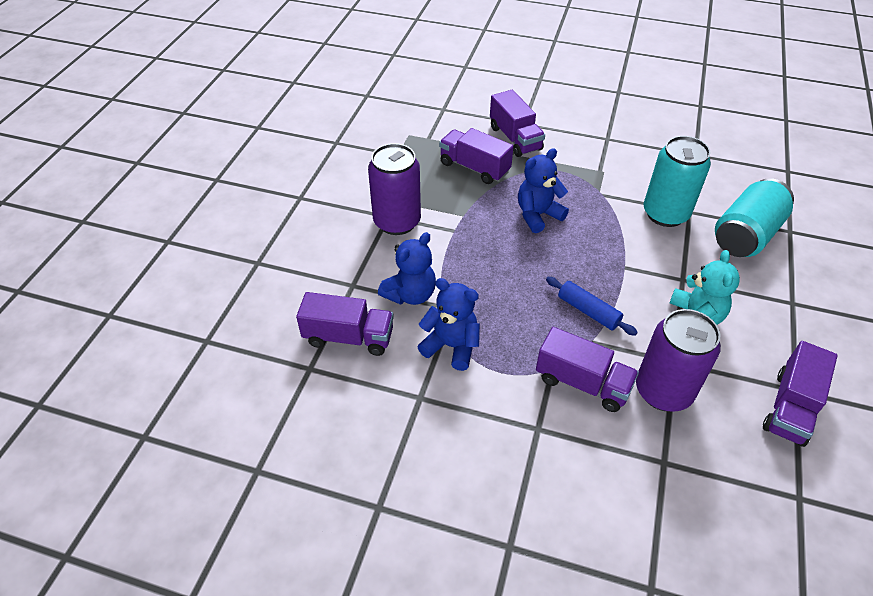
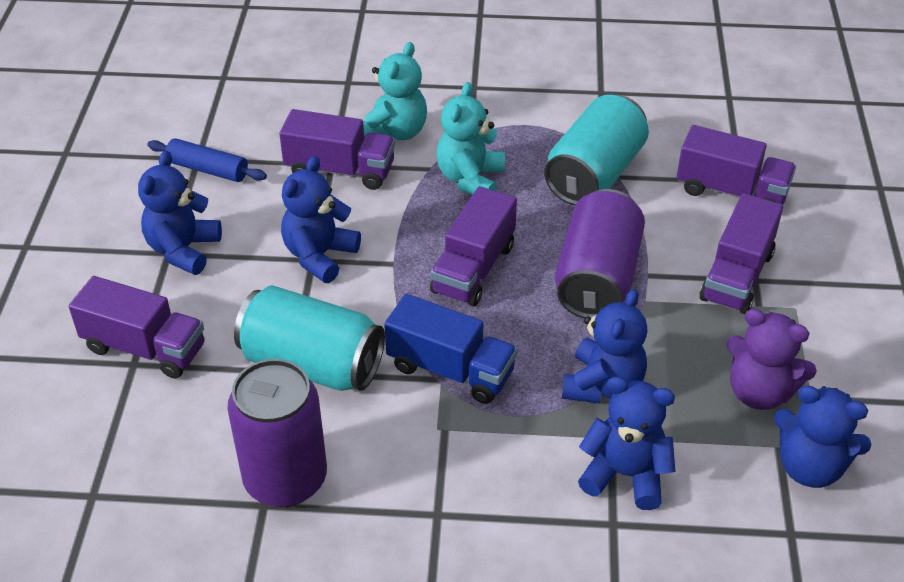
blue teddy bear: 3 -> 5
blue truck: 0 -> 1
purple teddy bear: 0 -> 1
turquoise teddy bear: 1 -> 2

